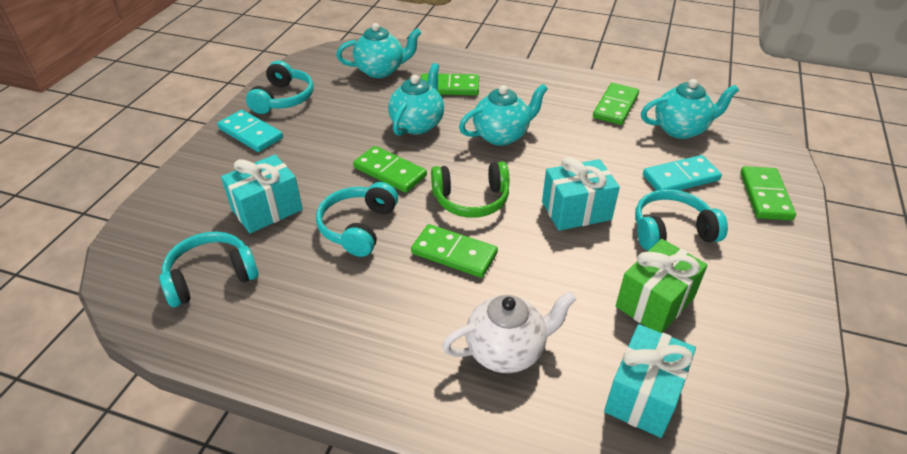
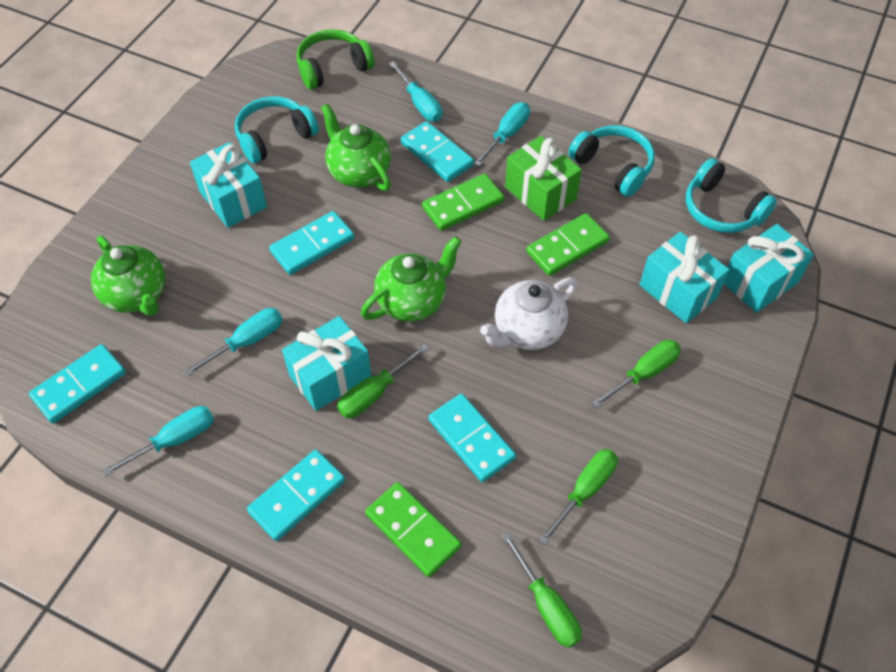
green domino: 5 -> 3
green screwdriver: 0 -> 4
green teapot: 0 -> 3
turquoise domino: 2 -> 5
turquoise gift: 3 -> 4
turquoise headphones: 4 -> 3
turquoise screwdriver: 0 -> 4
turquoise teapot: 4 -> 0

